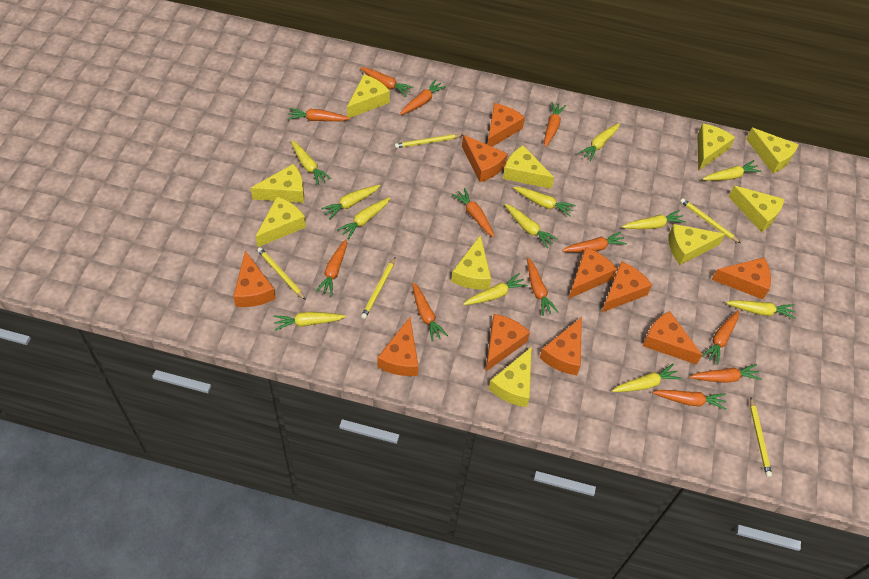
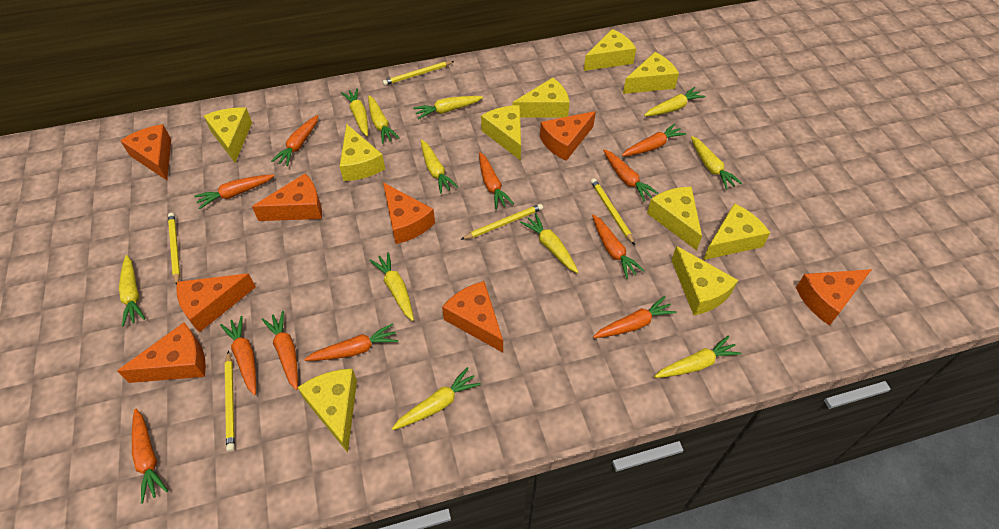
orange carrot: 12 -> 11
orange cheese: 10 -> 8
yellow carrot: 12 -> 11

